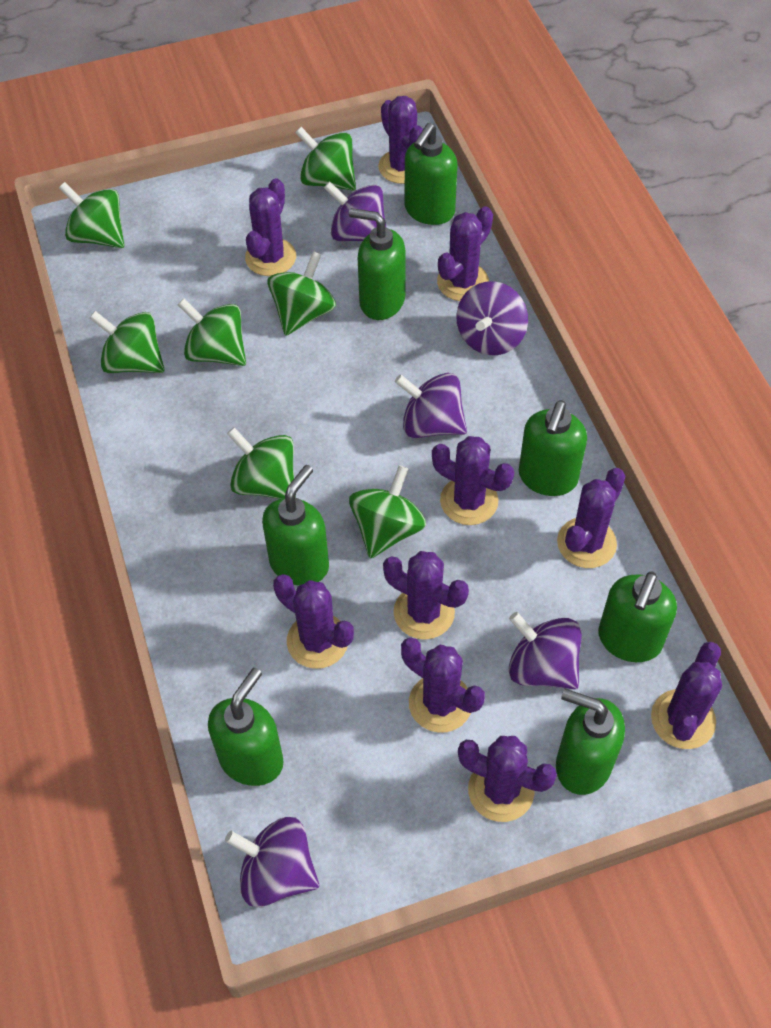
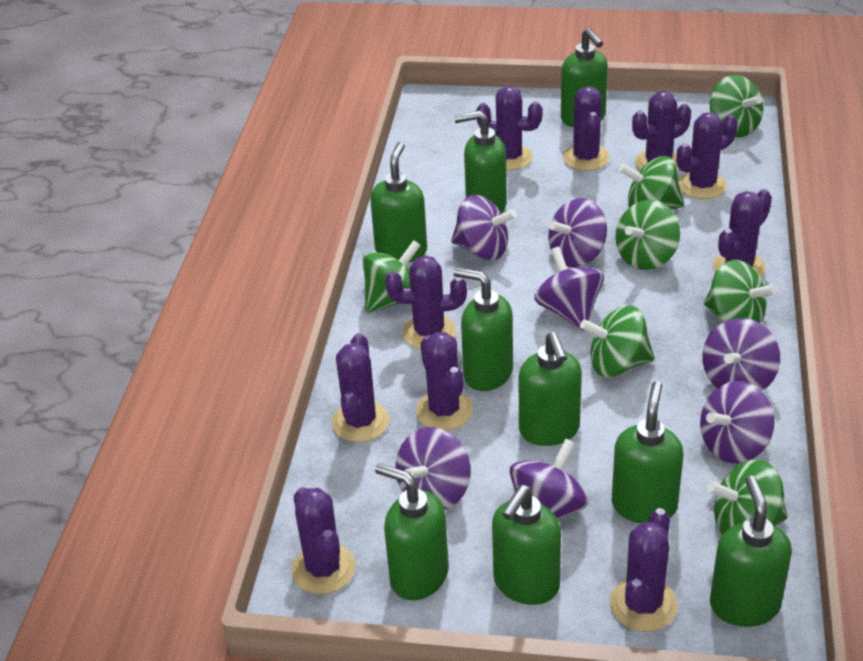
green soap dispenser: 7 -> 9
purple spinning top: 5 -> 7

